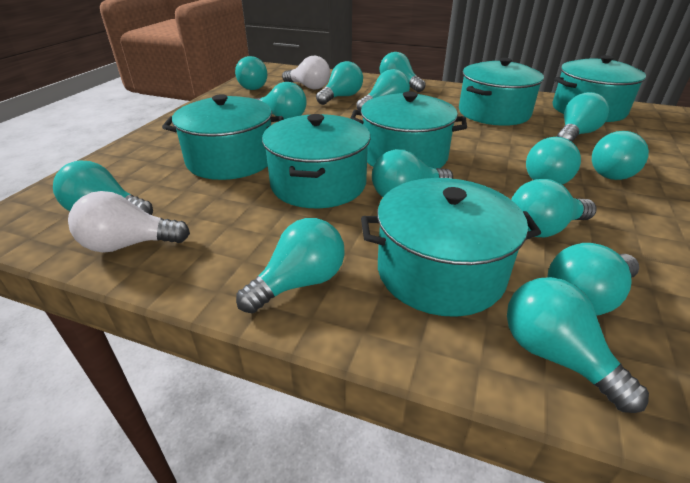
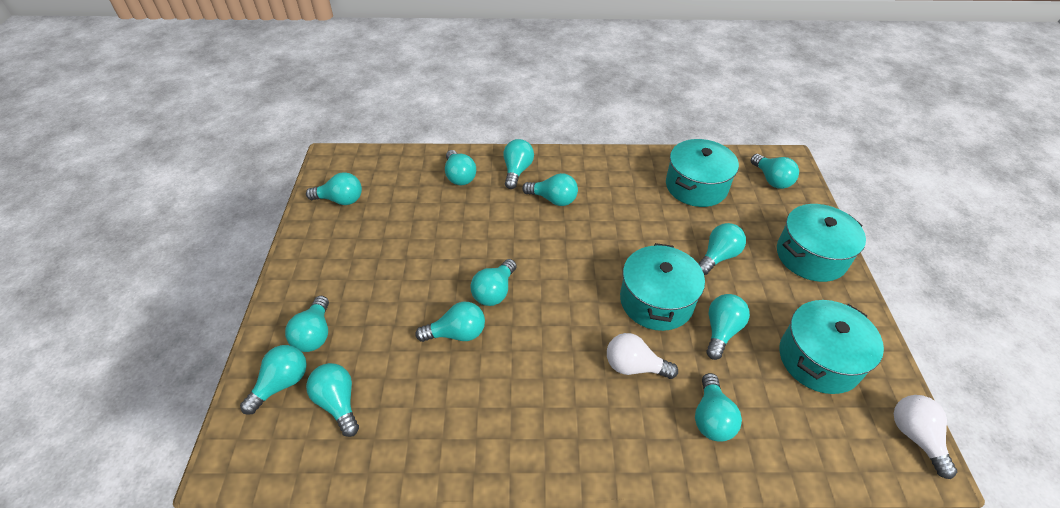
turquoise light bulb: 14 -> 13
turquoise pot: 6 -> 4

